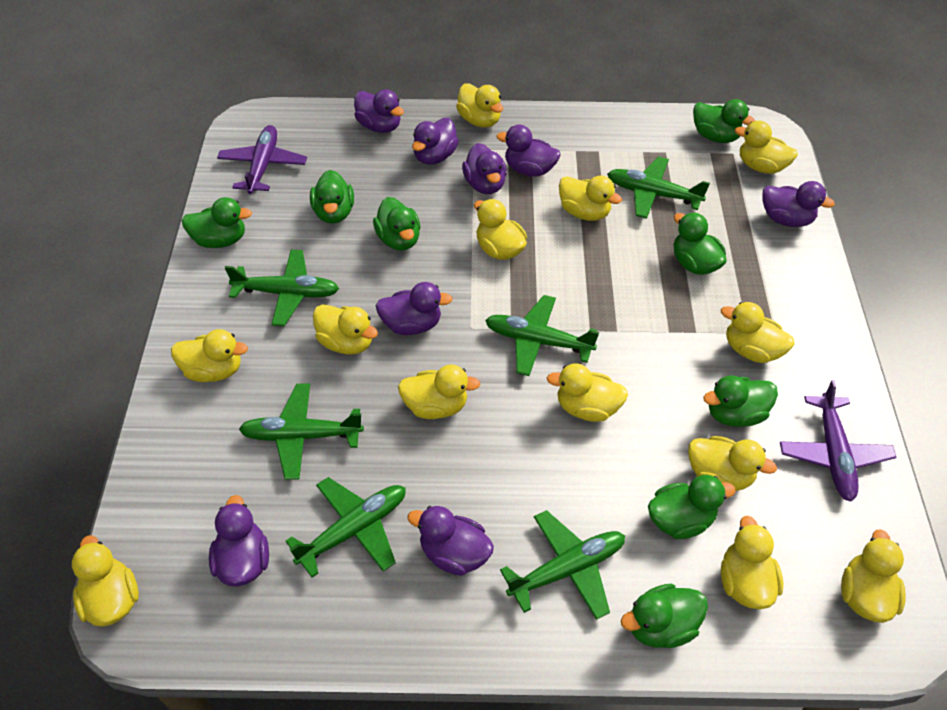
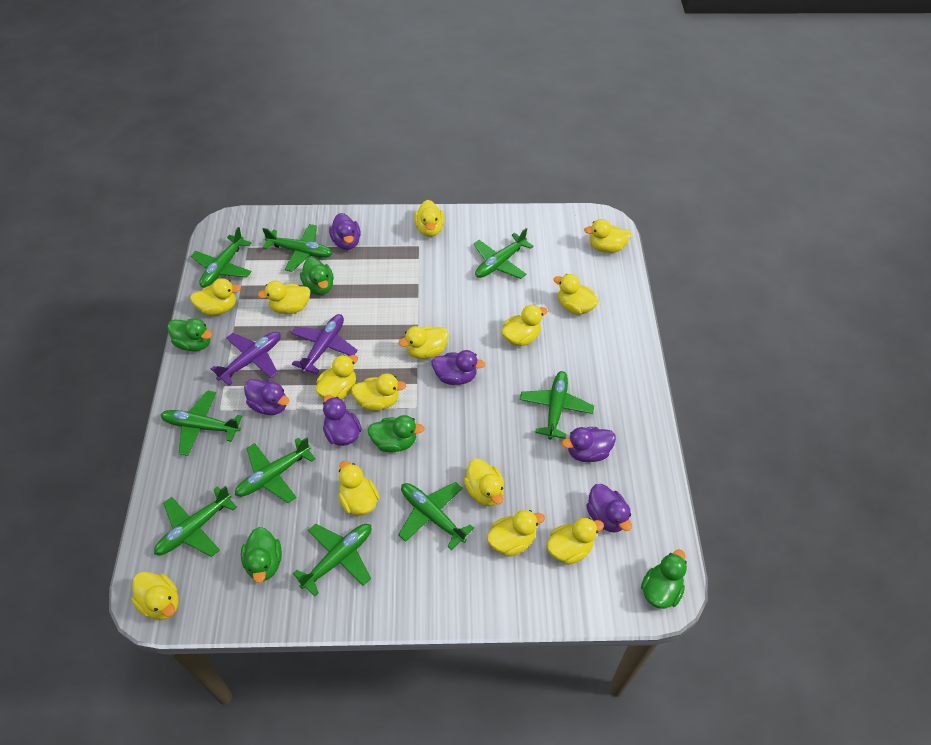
green duck: 8 -> 5
green plane: 6 -> 9
purple duck: 8 -> 6
yellow duck: 13 -> 14

